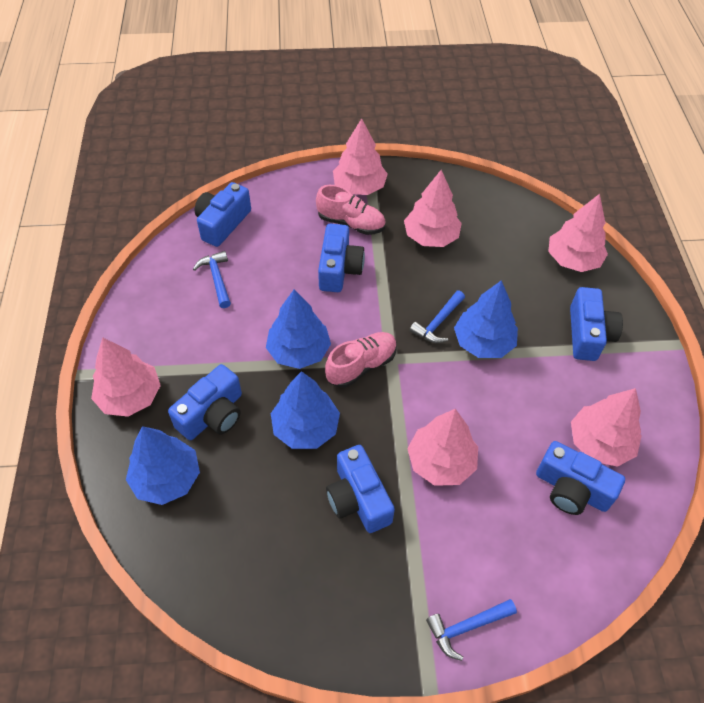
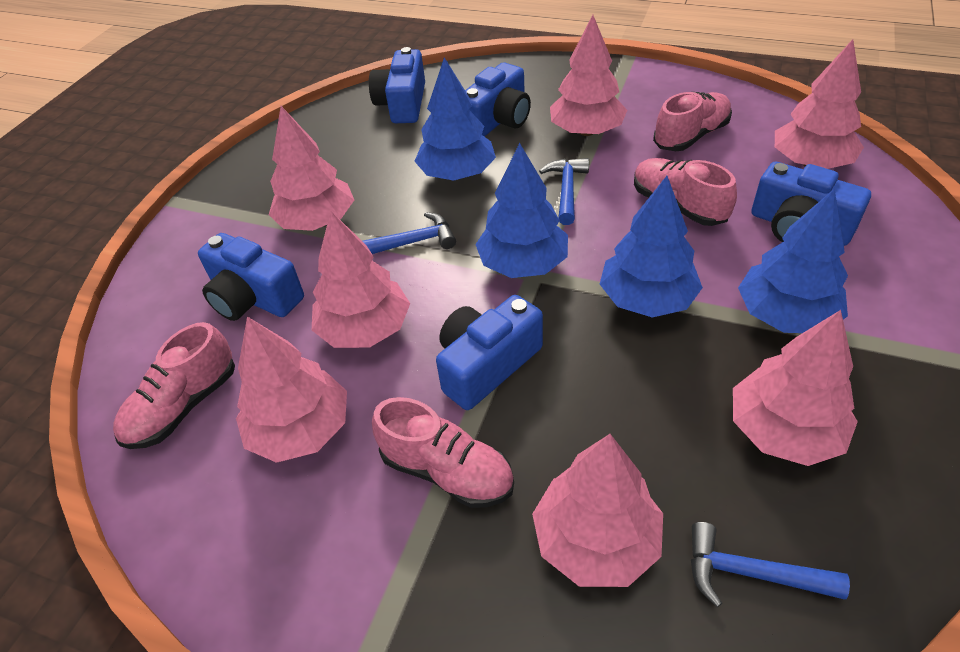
blue camera: 6 -> 5
pink shoe: 2 -> 4
pink tree: 6 -> 7

